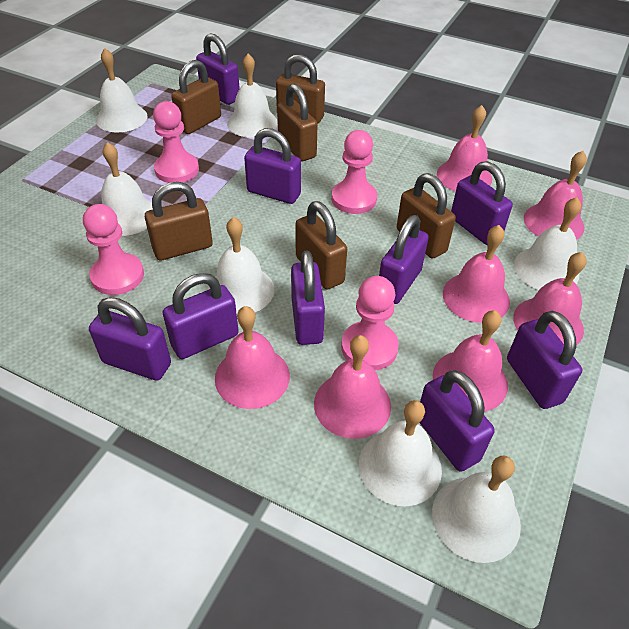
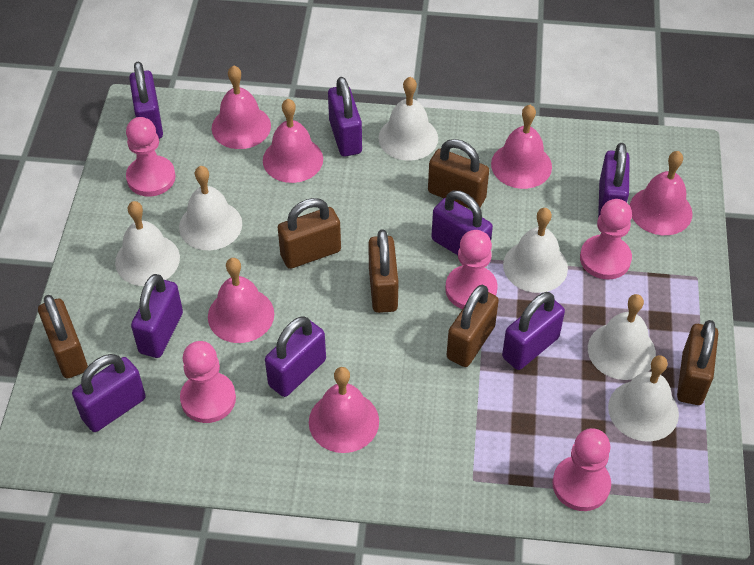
pink bell: 7 -> 6
pink pawn: 4 -> 5
purple padlock: 9 -> 8
white bell: 7 -> 6

